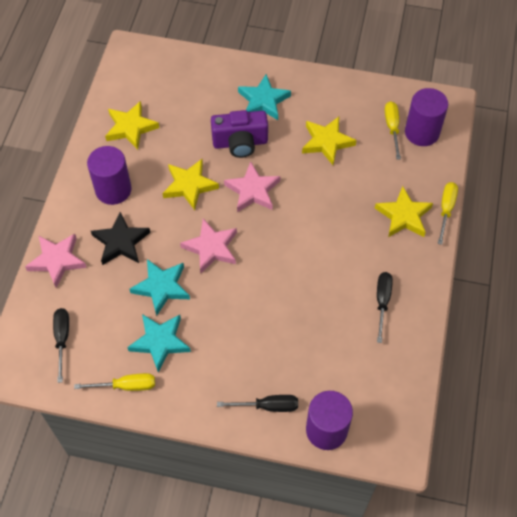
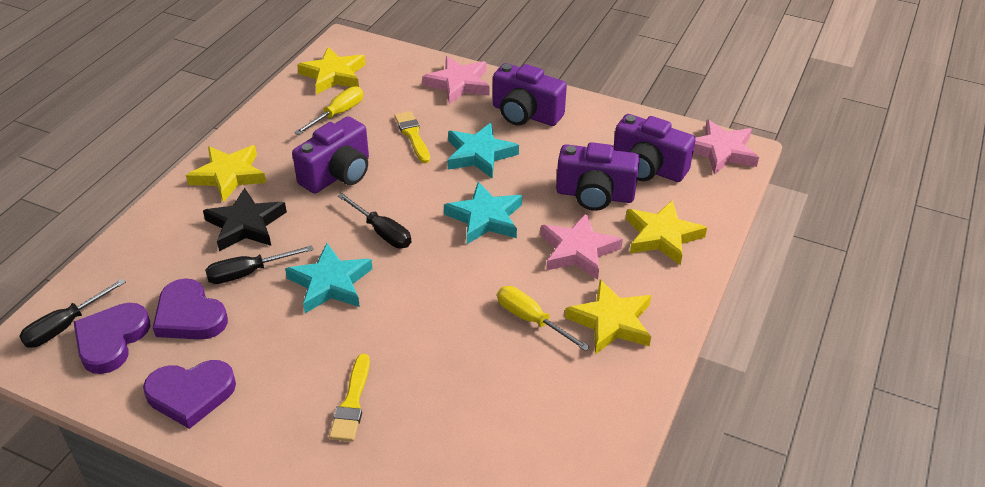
purple camera: 1 -> 4
purple cylinder: 3 -> 0
purple heart: 0 -> 3
yellow brush: 0 -> 2
yellow screwdriver: 3 -> 2

